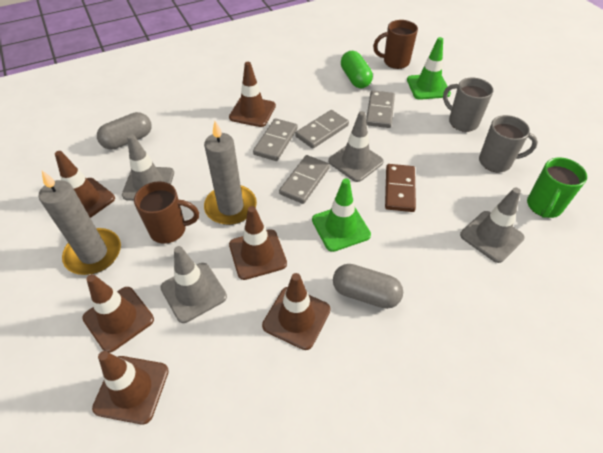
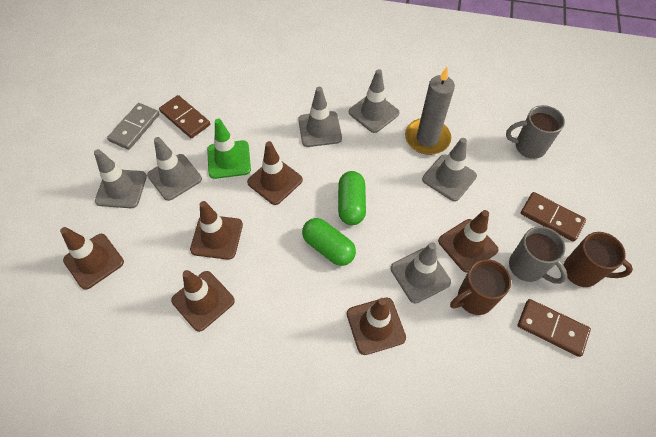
brown domino: 1 -> 3
green capsule: 1 -> 2
green mug: 1 -> 0
green traffic cone: 2 -> 1
grey candle: 2 -> 1
grey capsule: 2 -> 0
grey domino: 4 -> 1
grey traffic cone: 4 -> 6

